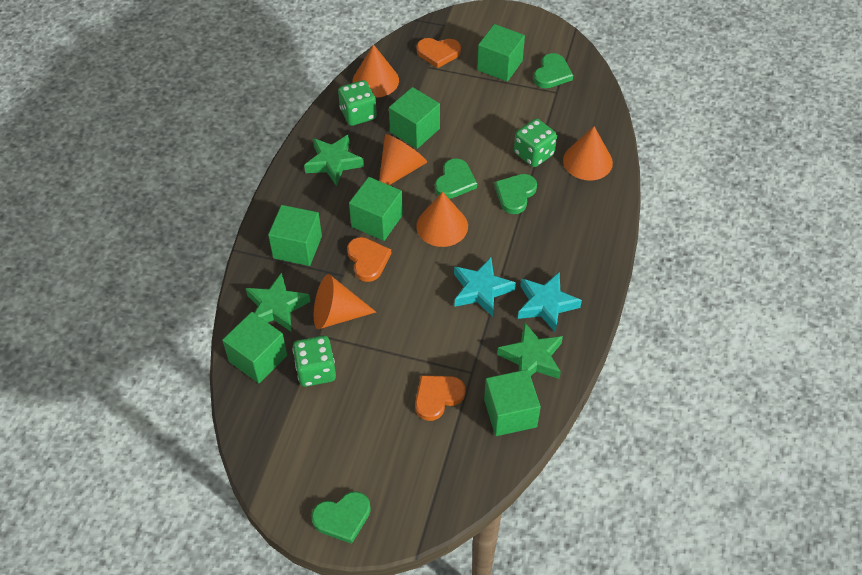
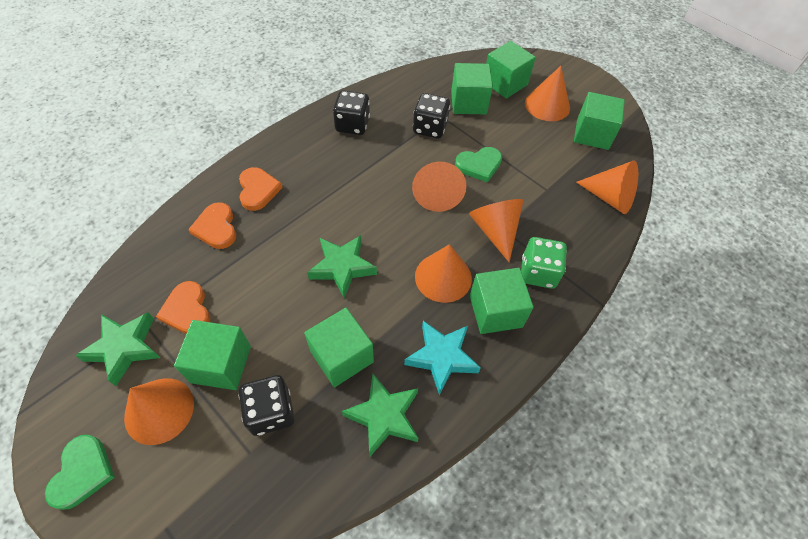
black dice: 0 -> 3
green dice: 3 -> 1
green heart: 4 -> 2
orange cone: 5 -> 6
turquoise star: 2 -> 1

